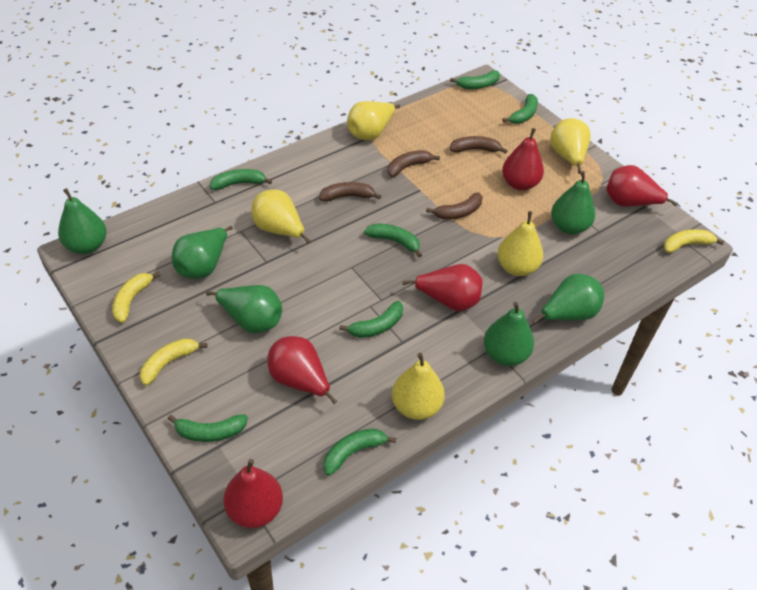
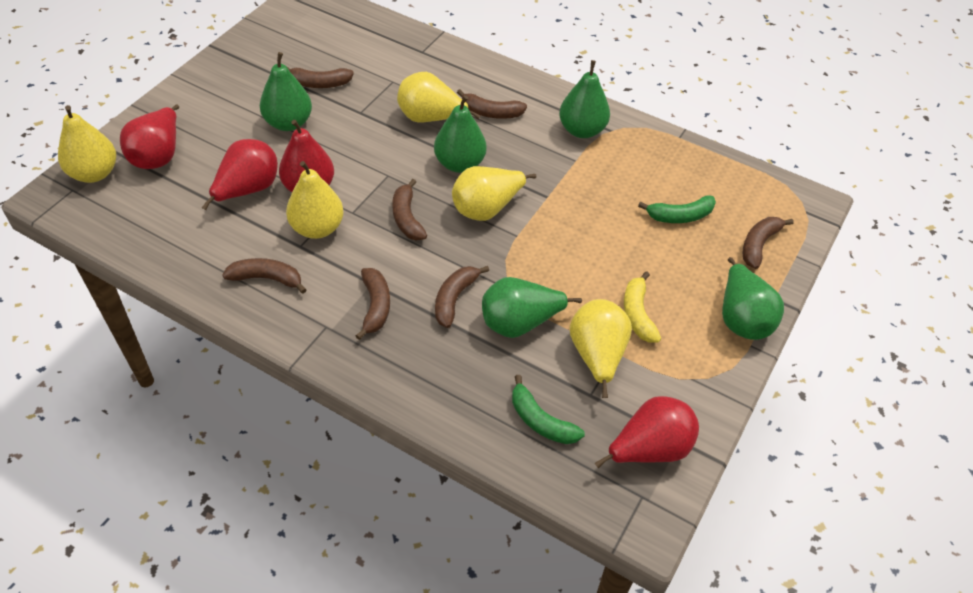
brown banana: 4 -> 7
green banana: 7 -> 2
green pear: 6 -> 5
red pear: 5 -> 4
yellow banana: 3 -> 1

